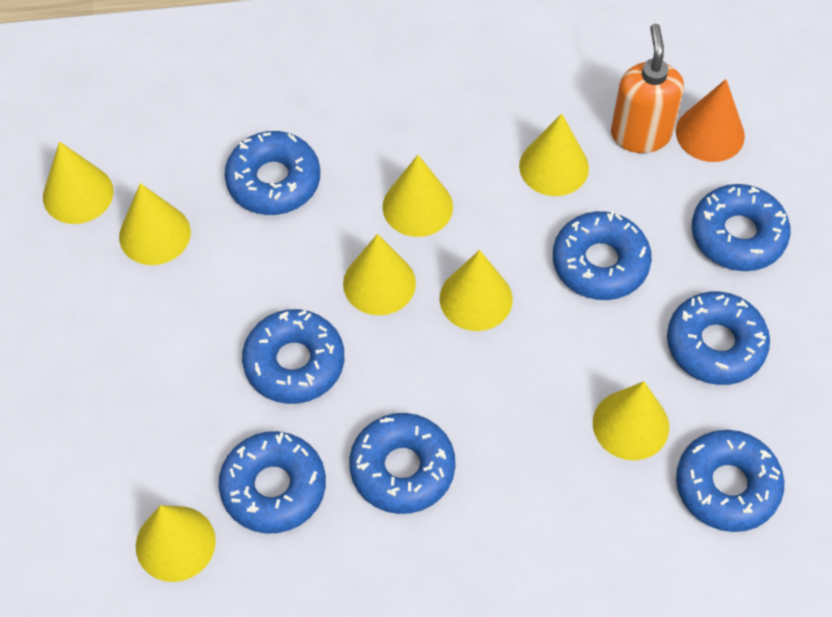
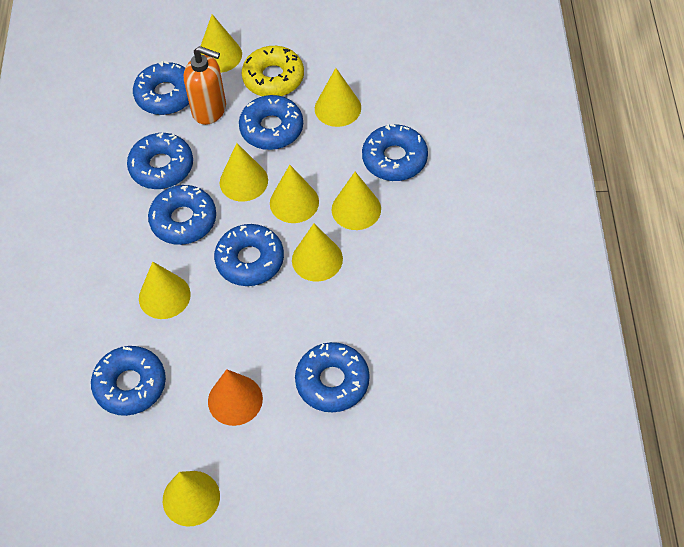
yellow donut: 0 -> 1

